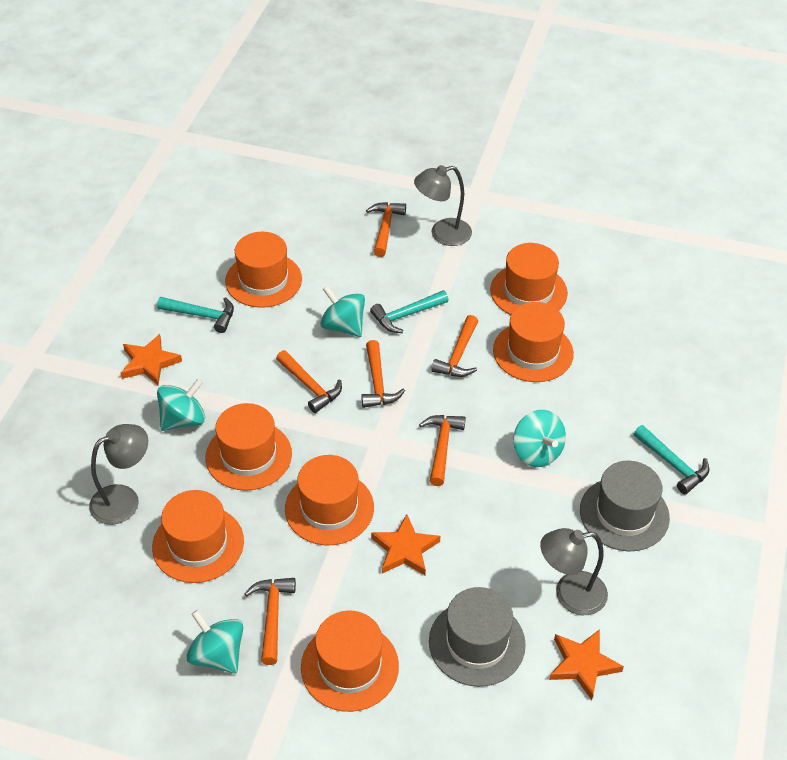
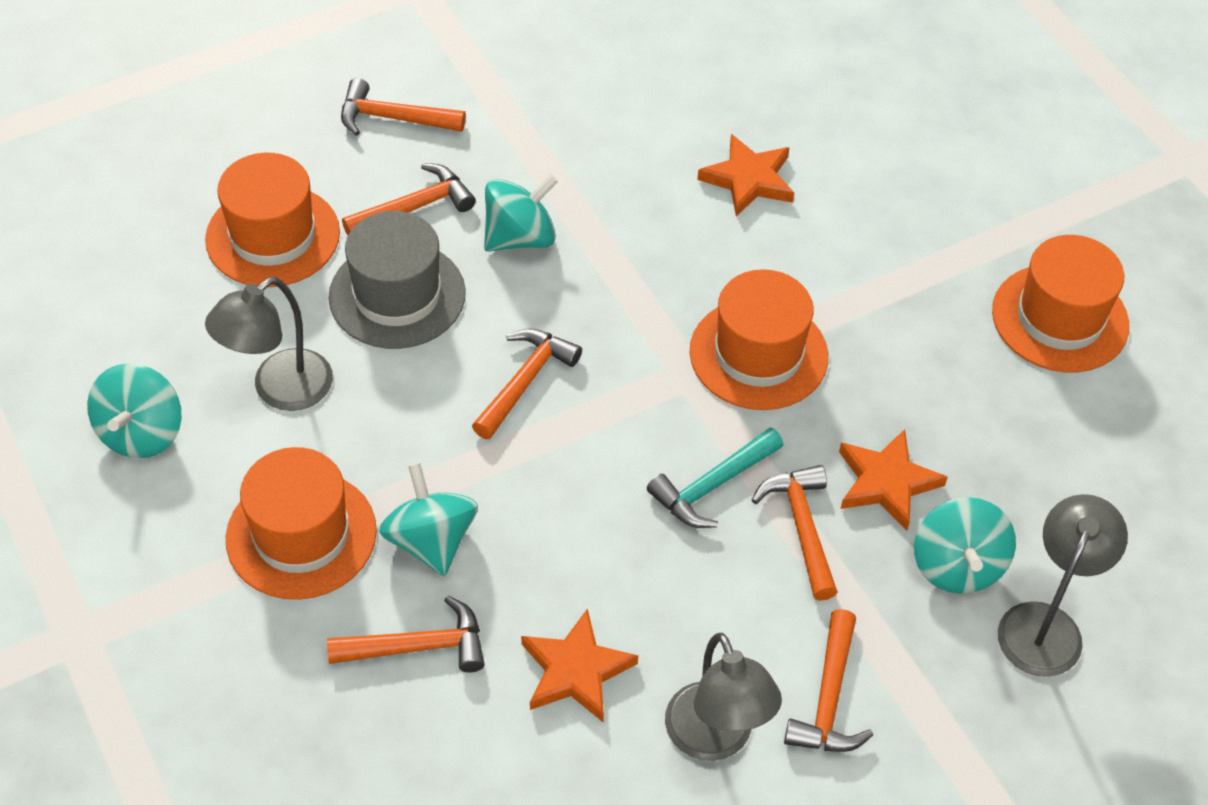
grey hat: 2 -> 1
orange hat: 7 -> 4
turquoise hammer: 3 -> 1

